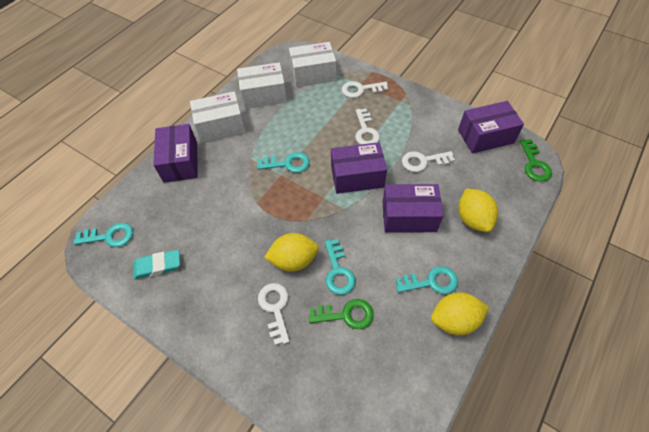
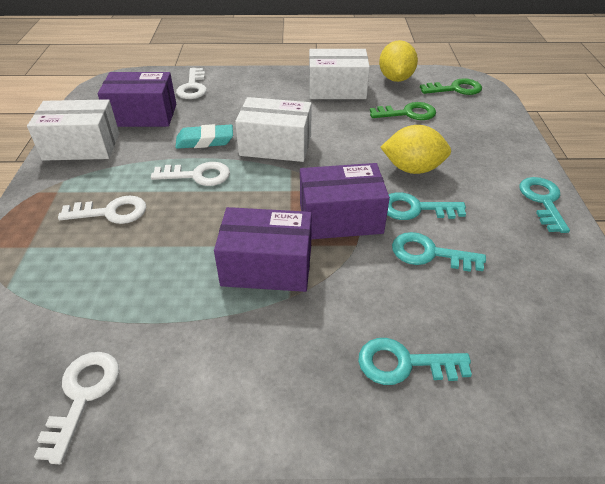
purple box: 4 -> 3
yellow lemon: 3 -> 2

